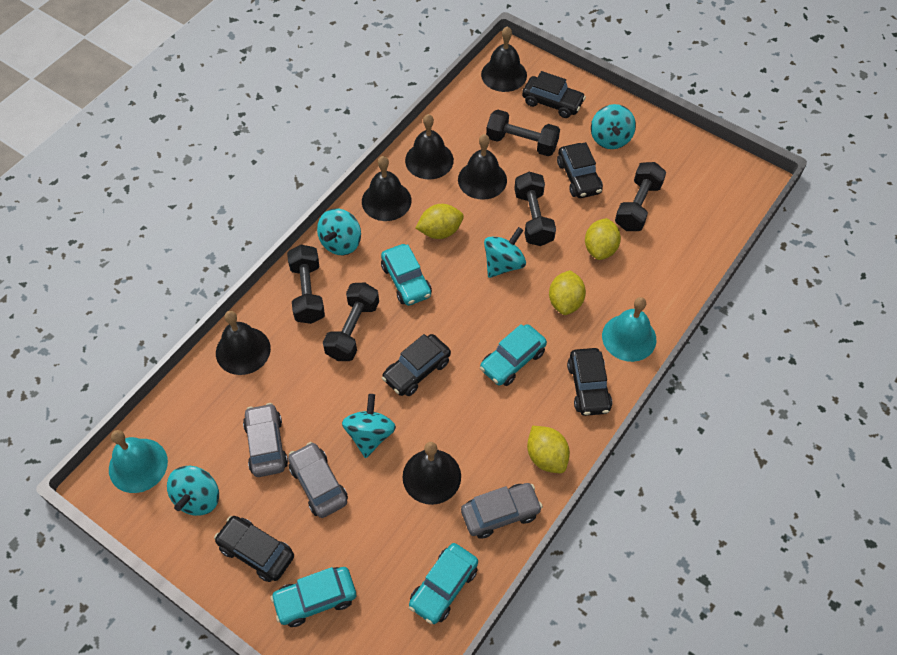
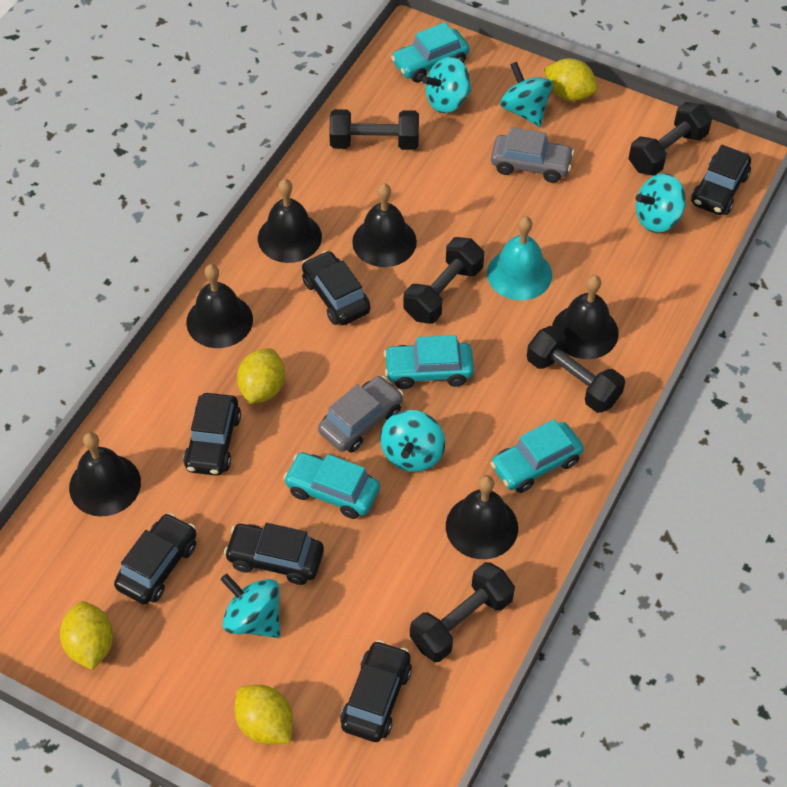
black car: 5 -> 6
grey car: 3 -> 2
turquoise bell: 2 -> 1

